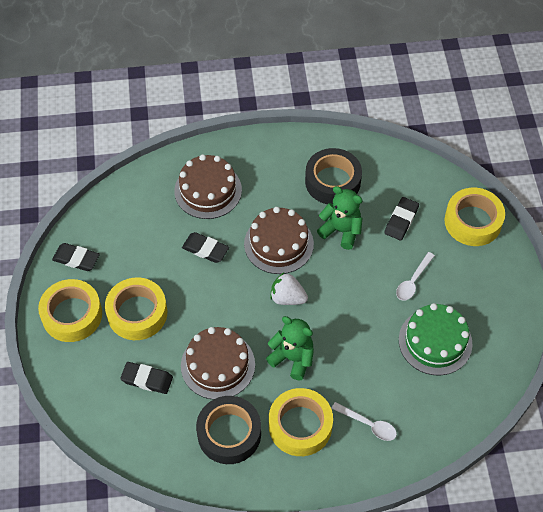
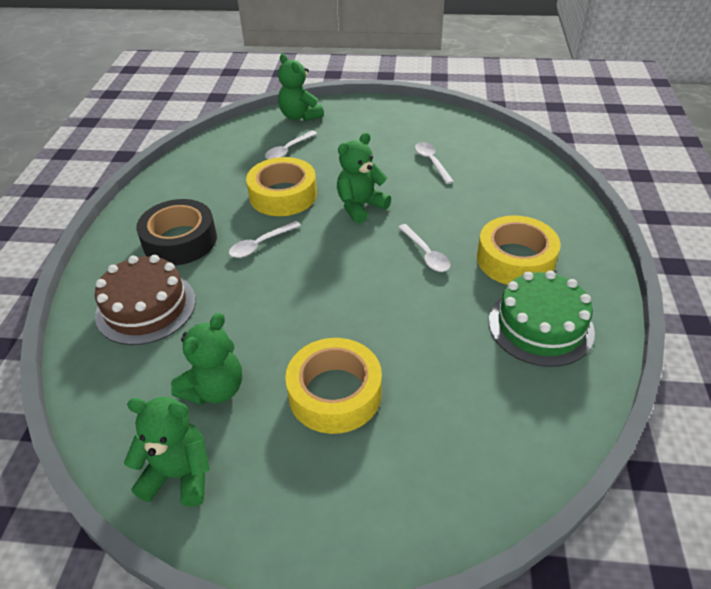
black eraser: 4 -> 0
black tape: 2 -> 1
brown cake: 3 -> 1
green teddy bear: 2 -> 4
white spoon: 2 -> 4
white strawberry: 1 -> 0
yellow tape: 4 -> 3

